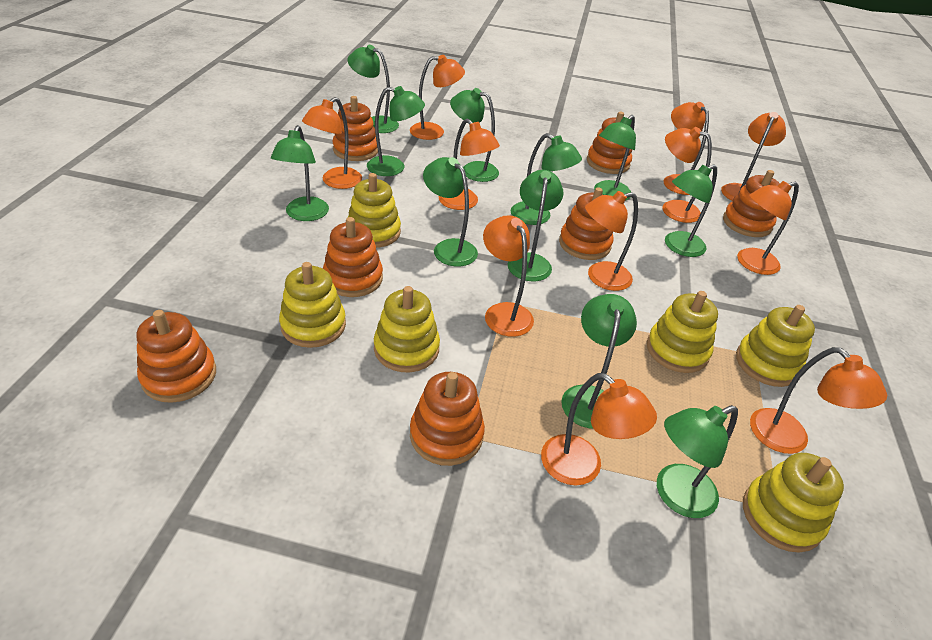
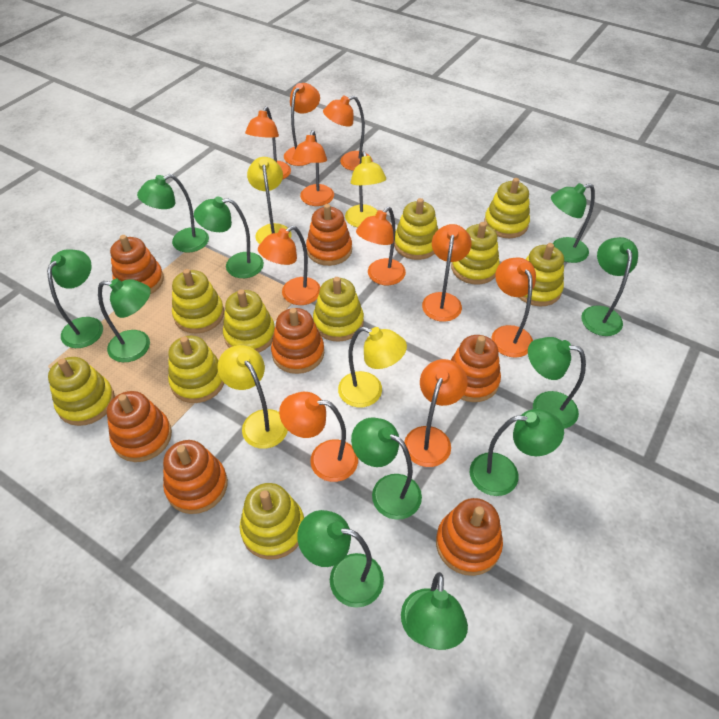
orange lamp: 11 -> 10
yellow lamp: 0 -> 4
yellow stacking toy: 6 -> 10

